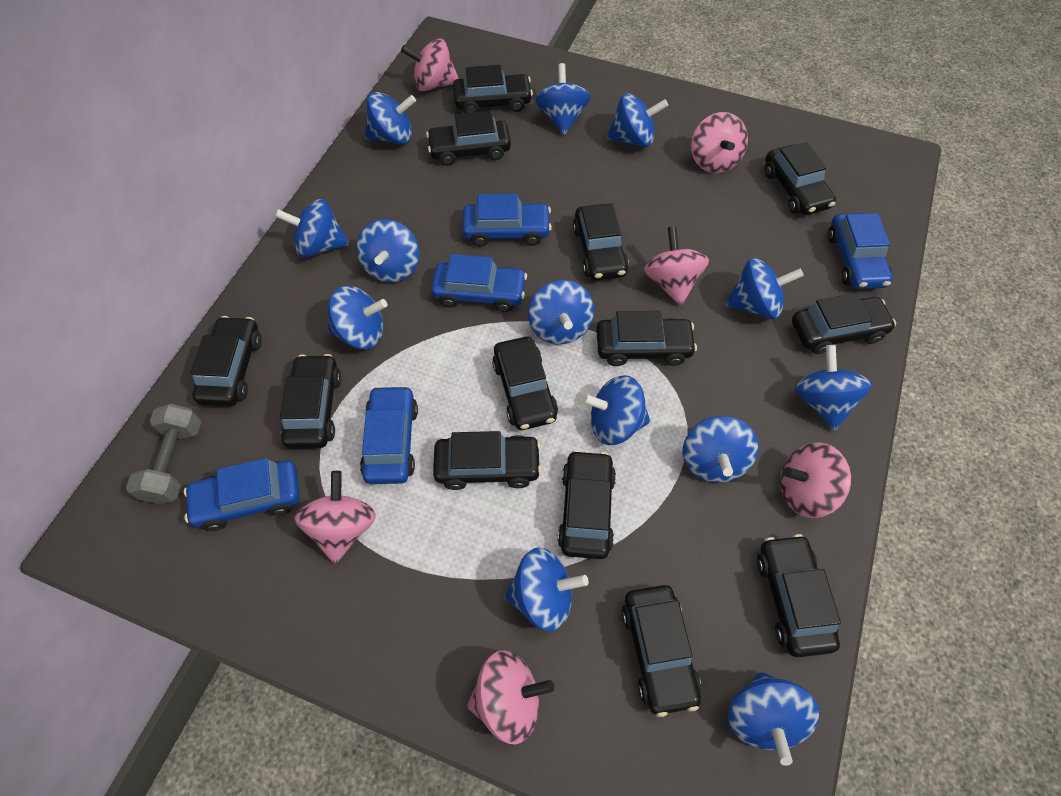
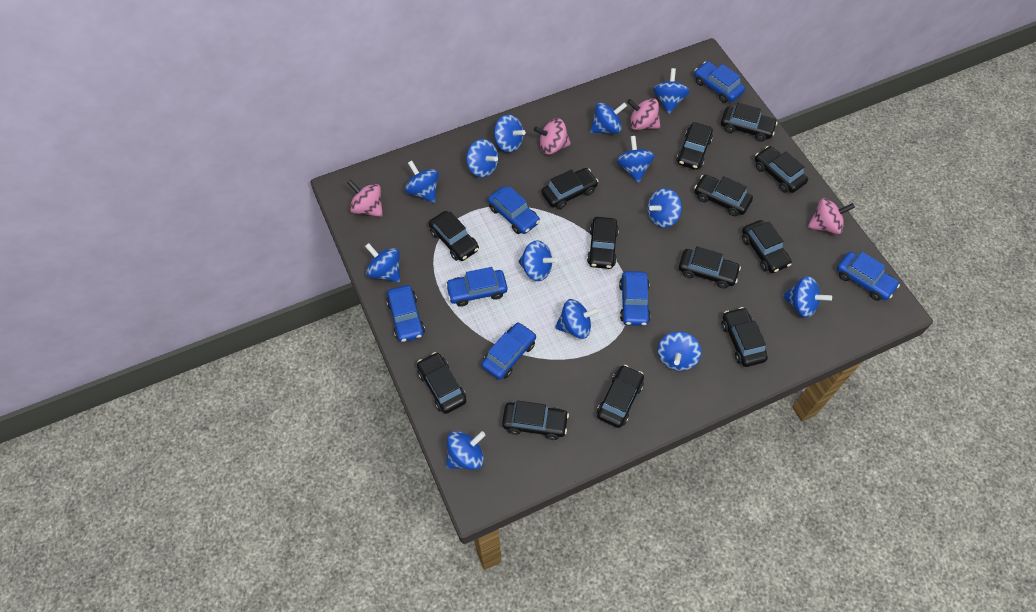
blue car: 5 -> 7
grey dumbbell: 1 -> 0
pink spinning top: 6 -> 4

